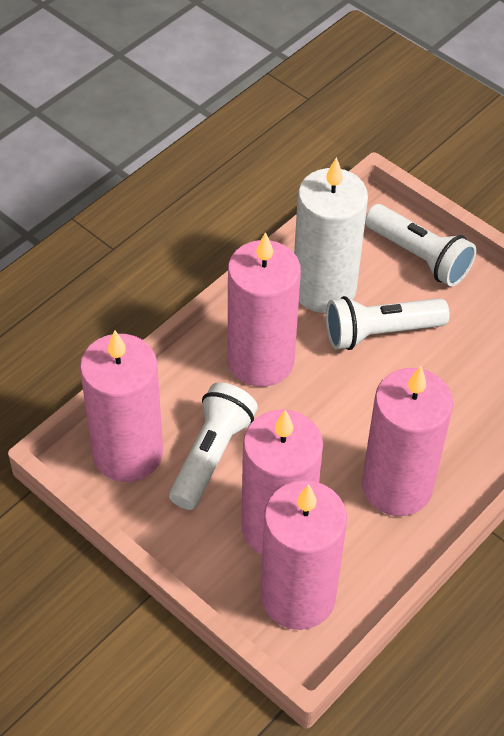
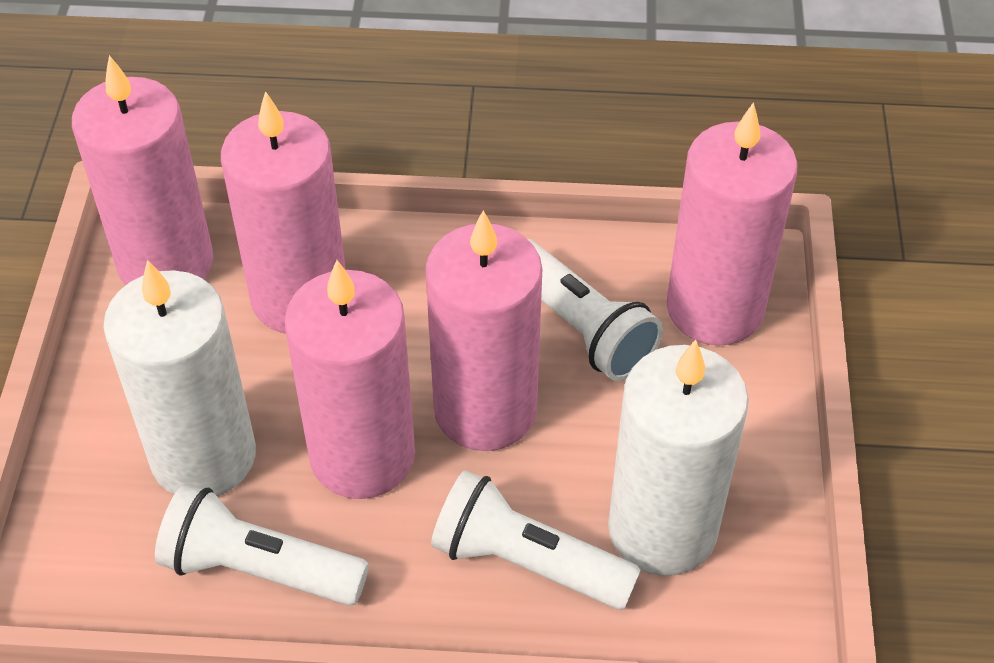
white candle: 1 -> 2

